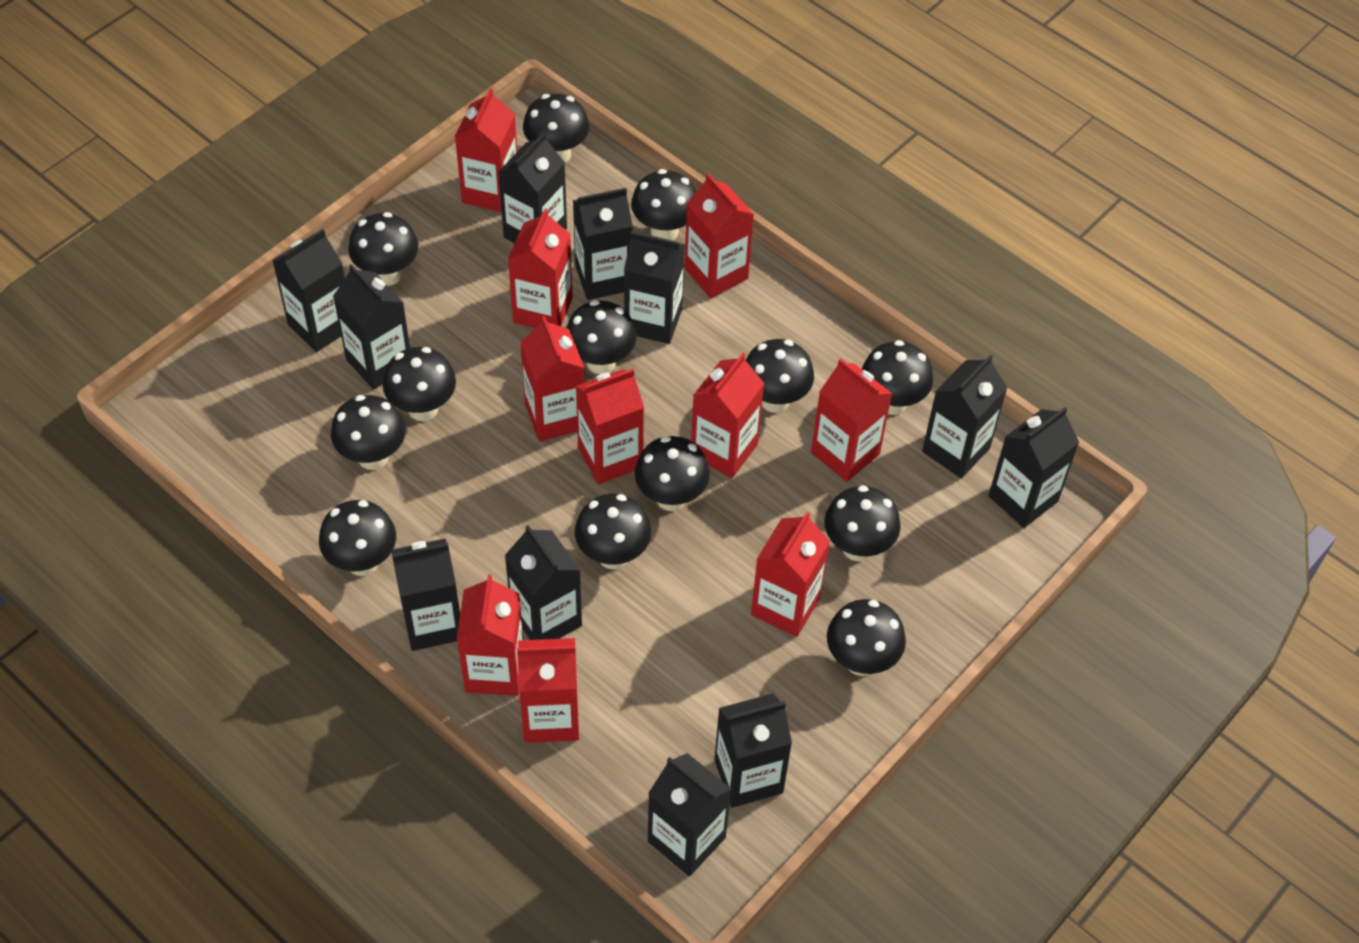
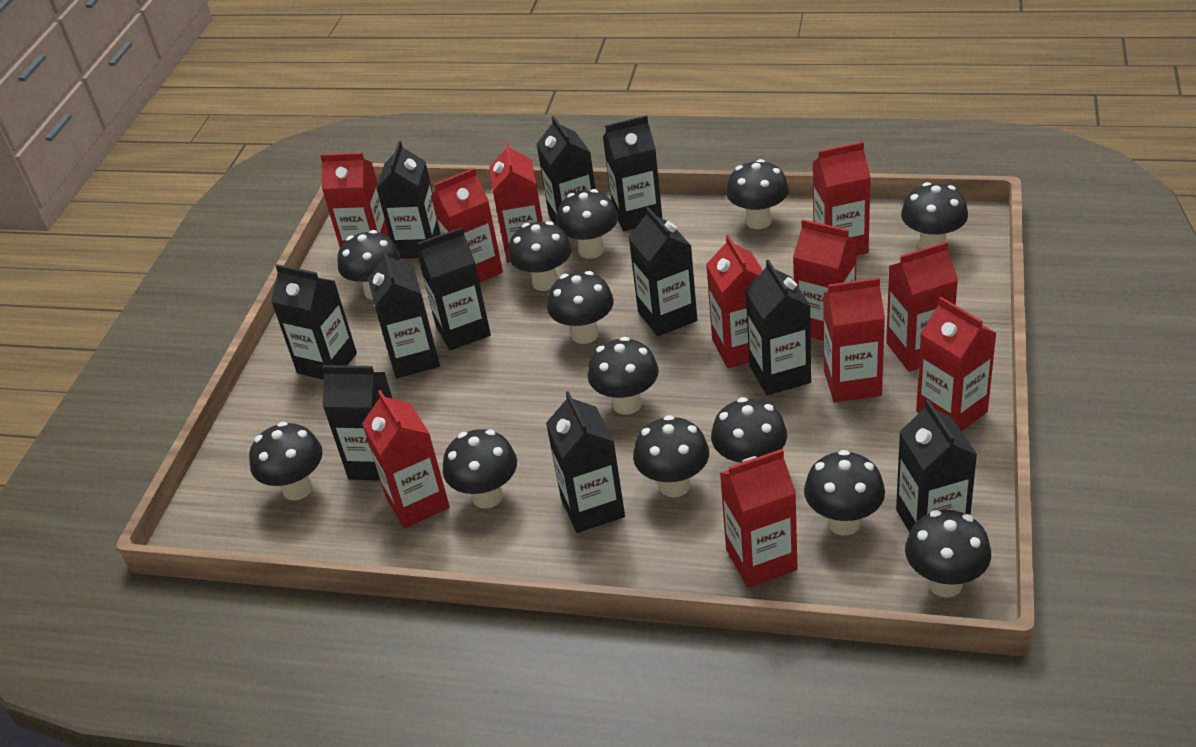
red carton: 10 -> 11

